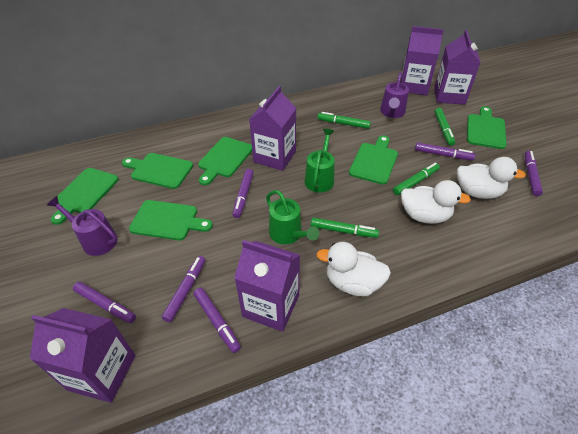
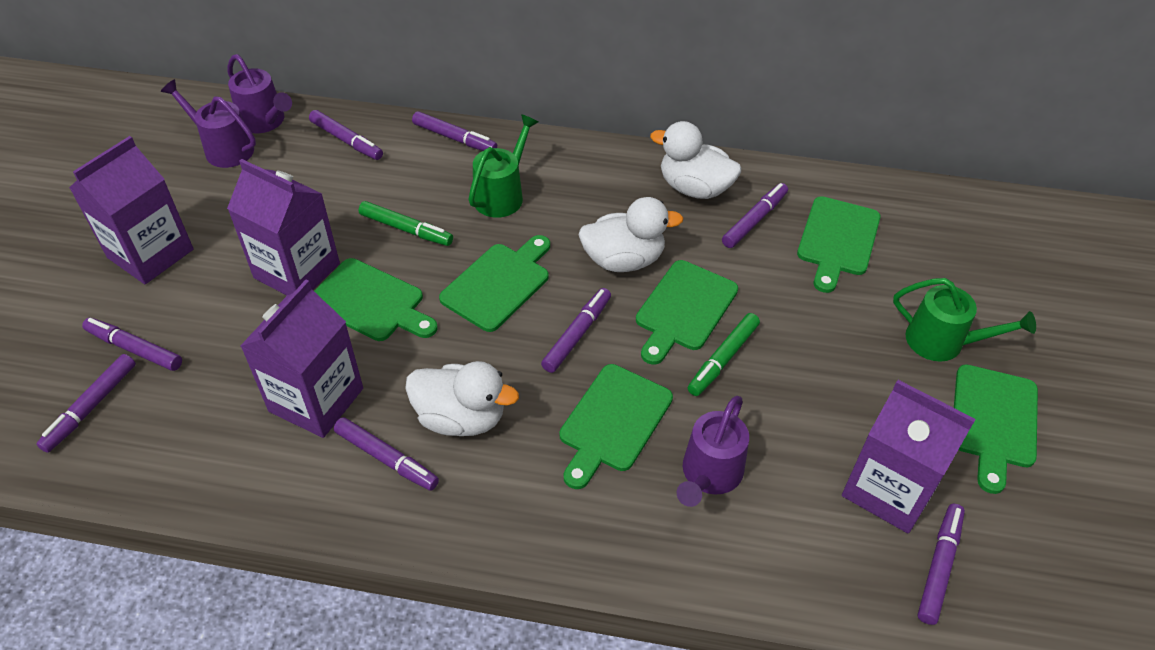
green marker: 4 -> 2
purple carton: 5 -> 4
purple marker: 6 -> 8
purple watering can: 2 -> 3

